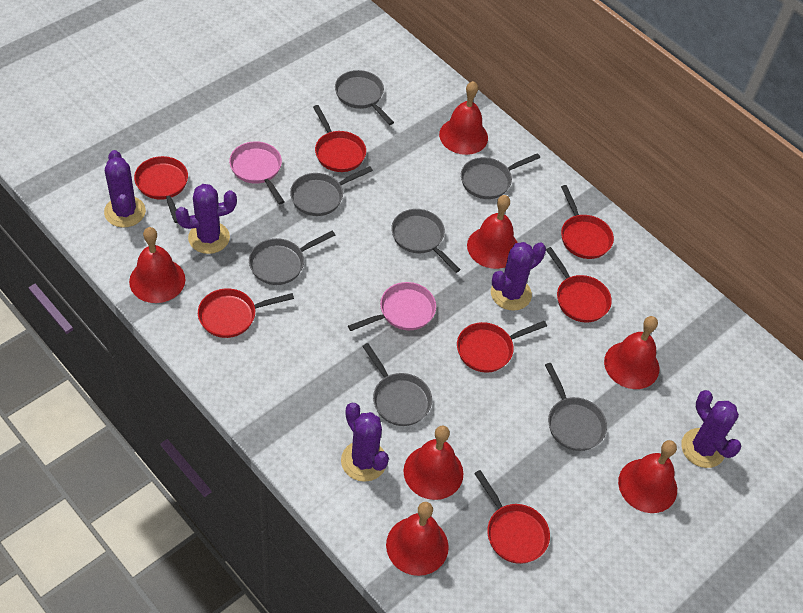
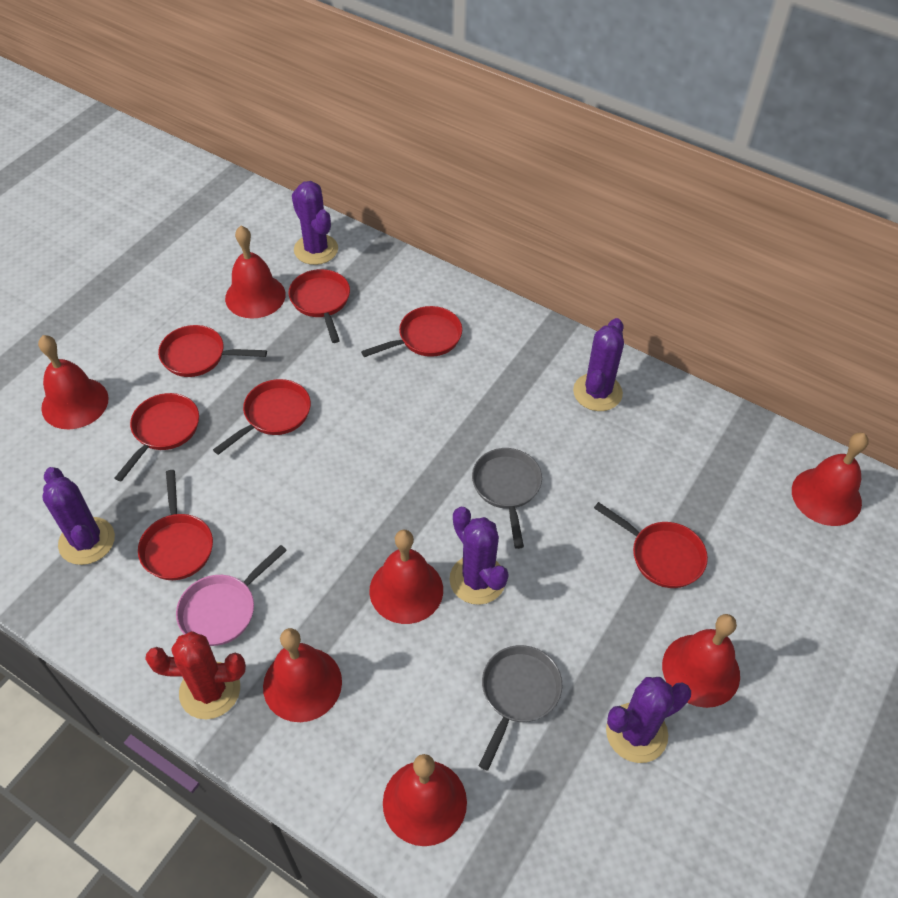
grey pan: 7 -> 2
pink pan: 2 -> 1
red cactus: 0 -> 1

